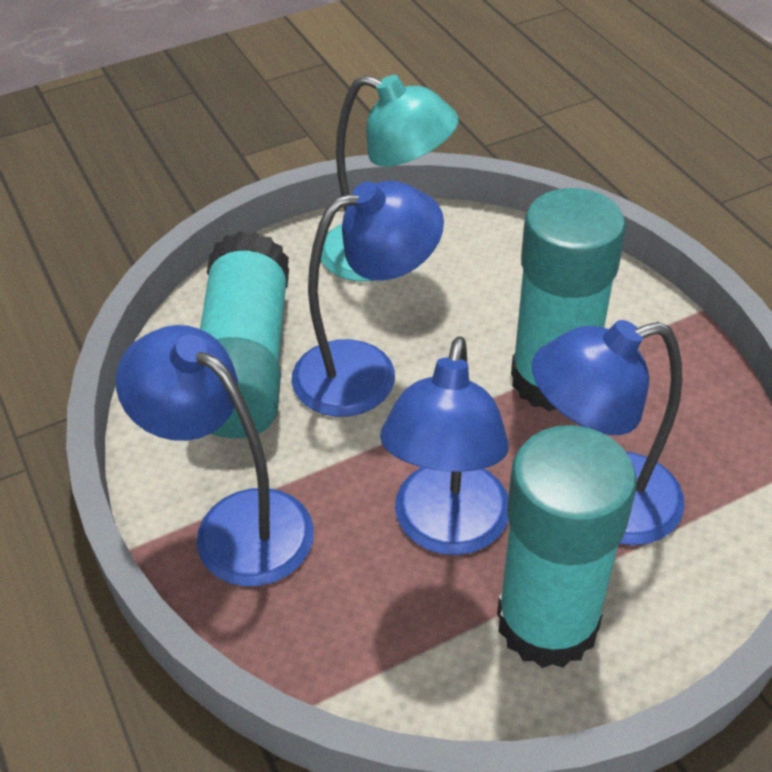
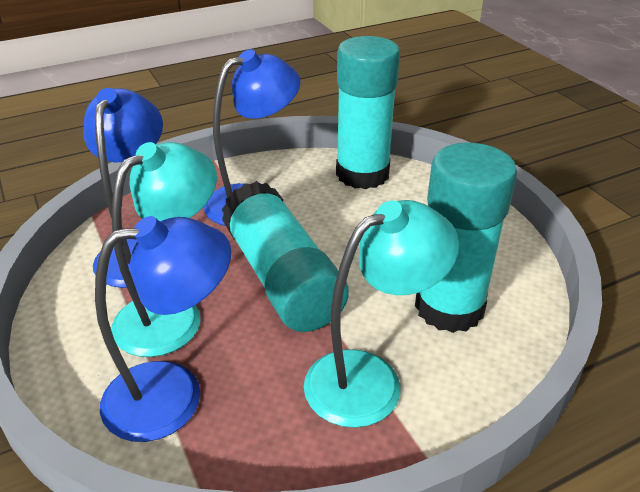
blue lamp: 4 -> 3
turquoise lamp: 1 -> 2

